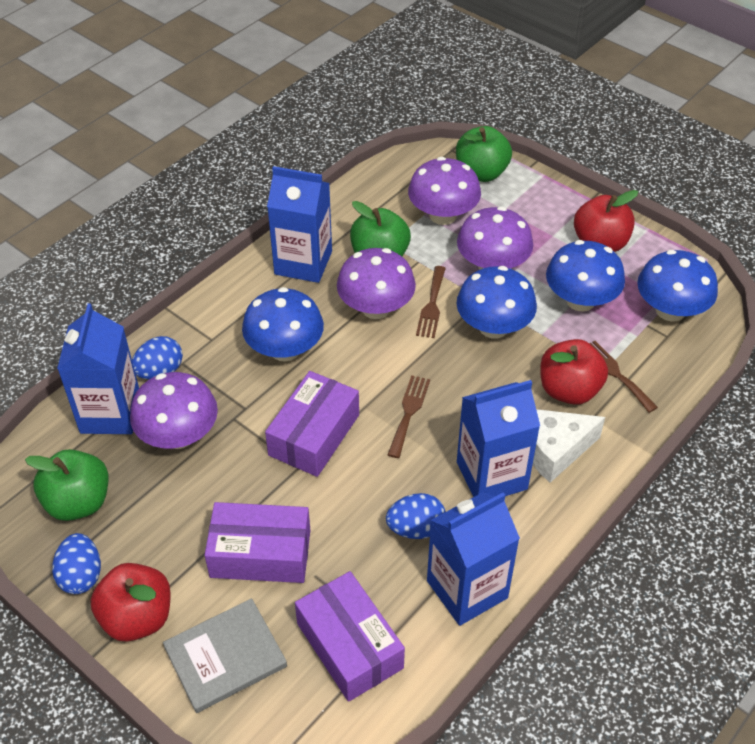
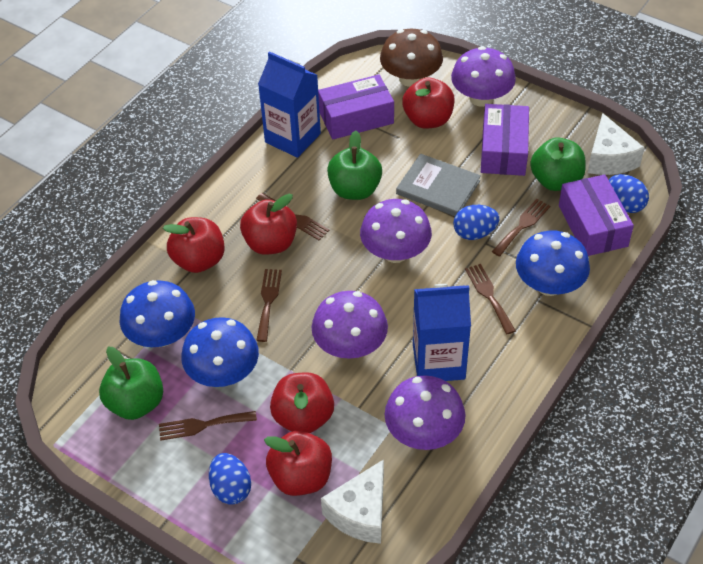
blue carton: 4 -> 2
blue mushroom: 4 -> 3
brown fork: 3 -> 5
brown mushroom: 0 -> 1
red apple: 3 -> 5
white cheese: 1 -> 2

